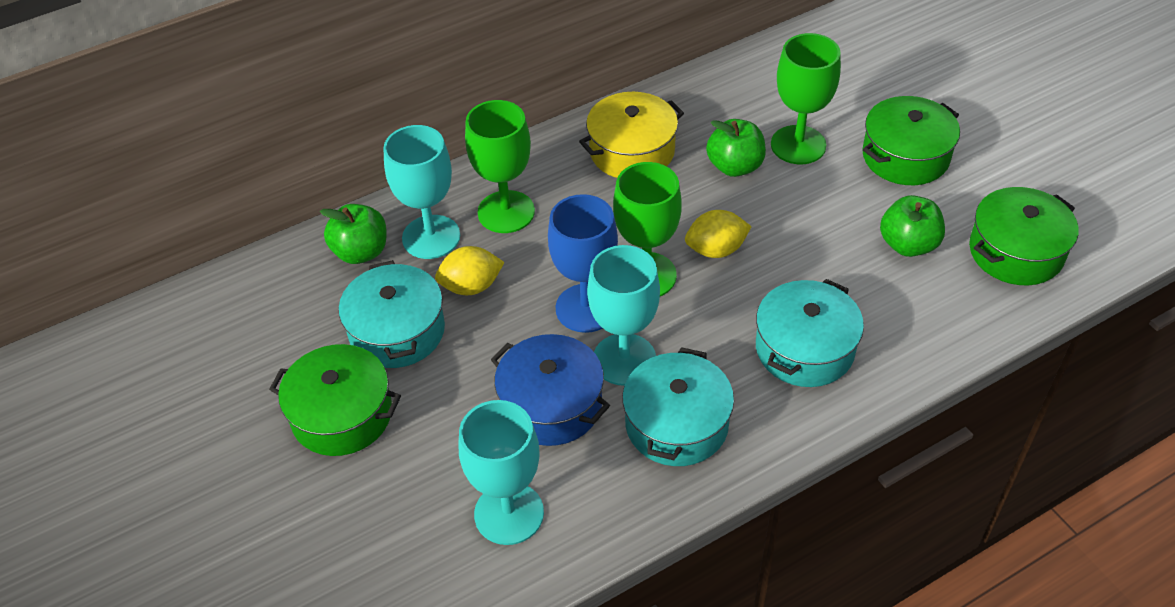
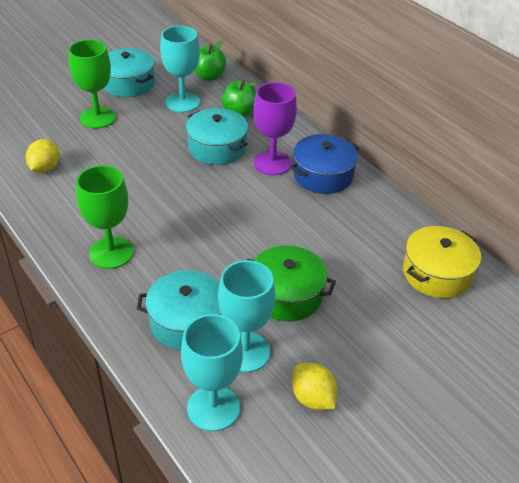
blue goblet: 1 -> 0
green apple: 3 -> 2
green goblet: 3 -> 2
green pot: 3 -> 1
purple goblet: 0 -> 1

